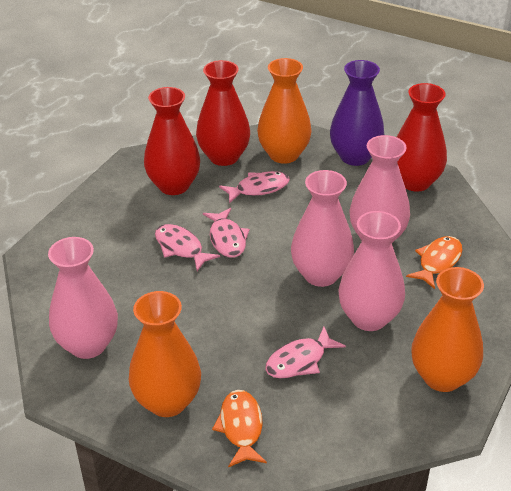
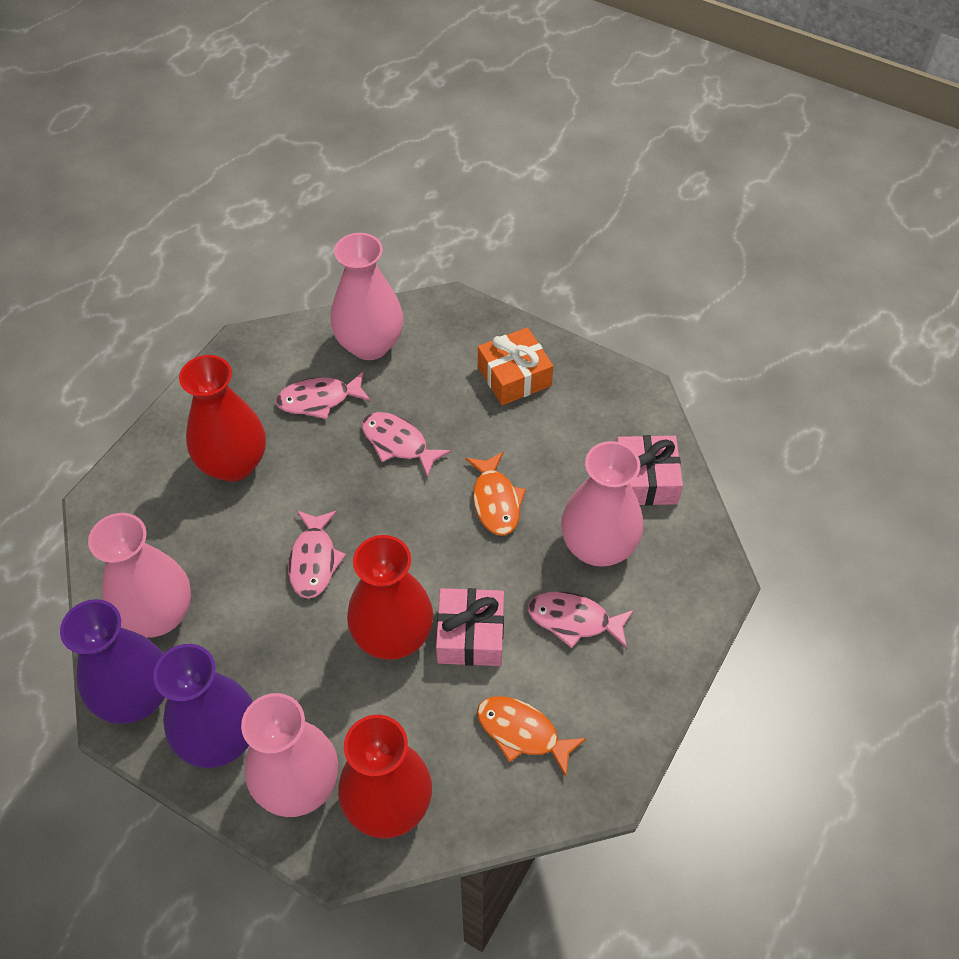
orange gift: 0 -> 1
orange vase: 3 -> 0
pink gift: 0 -> 2
purple vase: 1 -> 2

